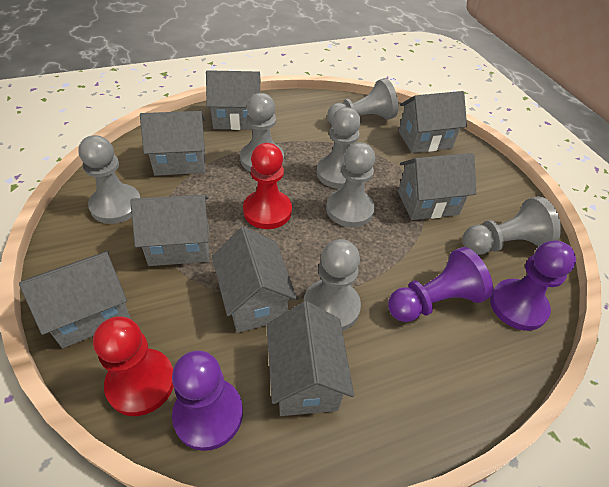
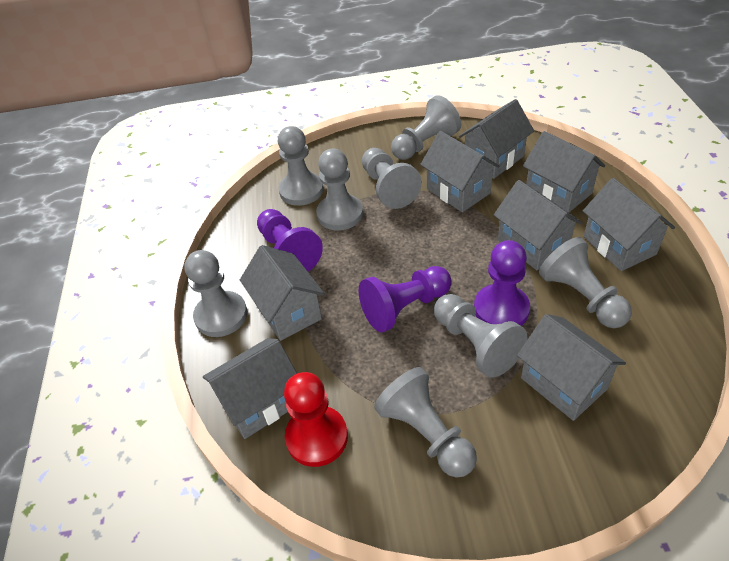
grey pawn: 7 -> 8
red pawn: 2 -> 1

